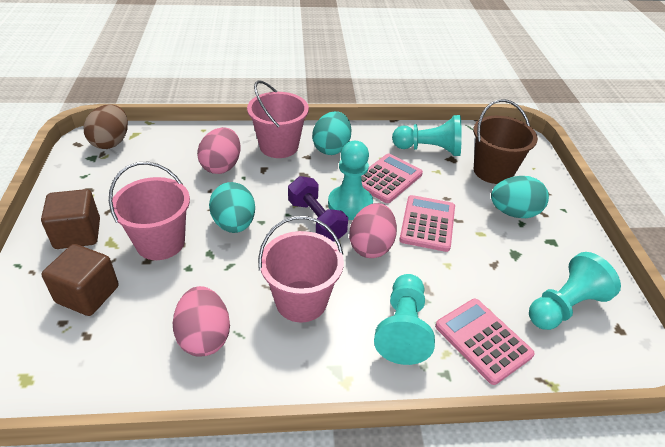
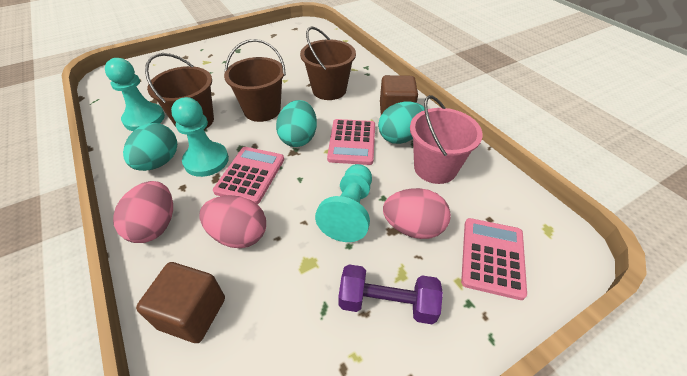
brown bucket: 1 -> 3
brown egg: 1 -> 0
pink bucket: 3 -> 1
turquoise pawn: 4 -> 3

